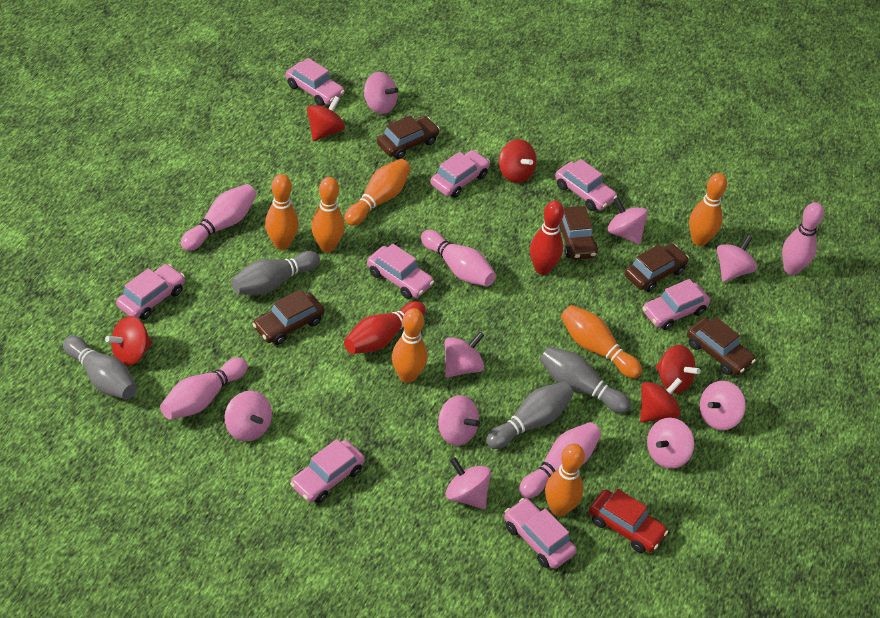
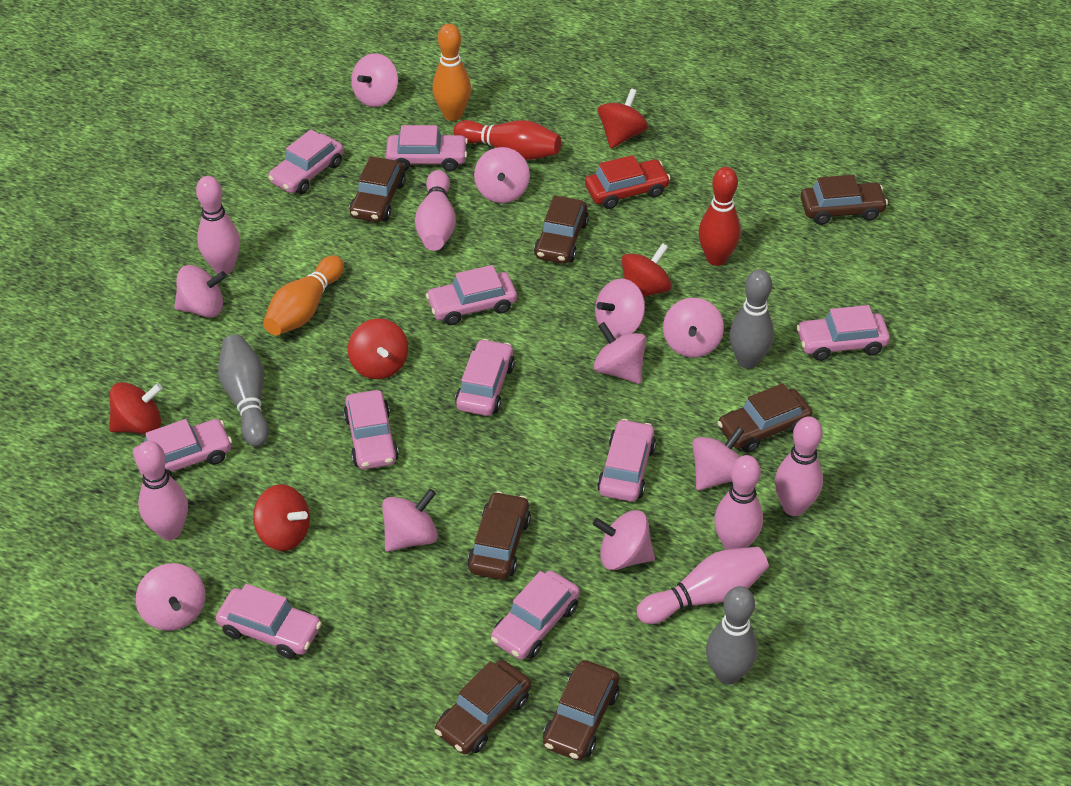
brown car: 5 -> 7
grey bowling pin: 4 -> 3
orange bowling pin: 7 -> 2
pink bowling pin: 5 -> 6
pink car: 8 -> 10
pink spinning top: 9 -> 10

